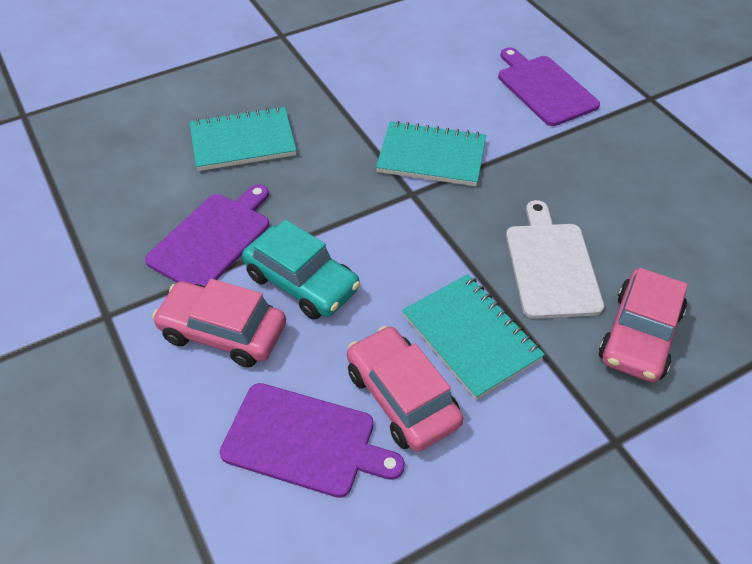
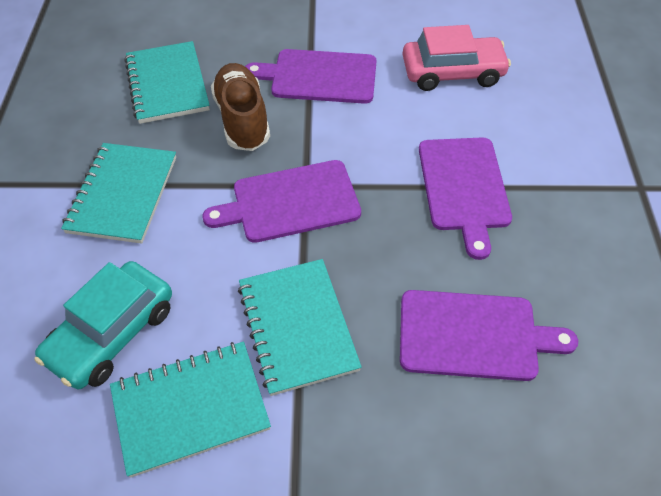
brown shoe: 0 -> 1
pink car: 3 -> 1
purple cutting board: 3 -> 4
turquoise notebook: 3 -> 4
white cutting board: 1 -> 0

